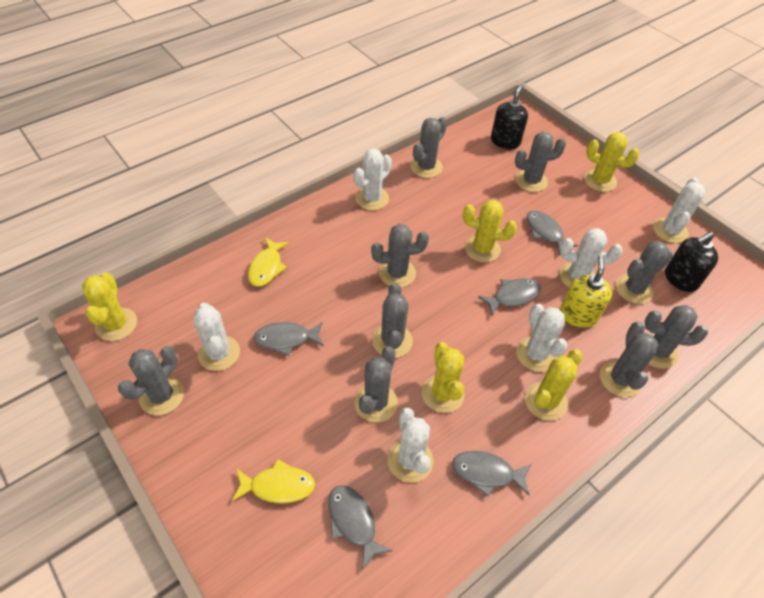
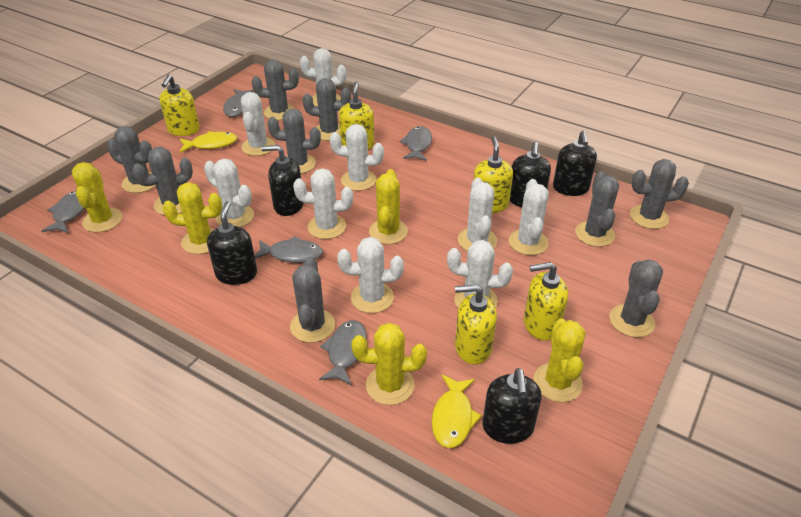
black soap dispenser: 2 -> 5
white cactus: 6 -> 9
yellow soap dispenser: 1 -> 5

